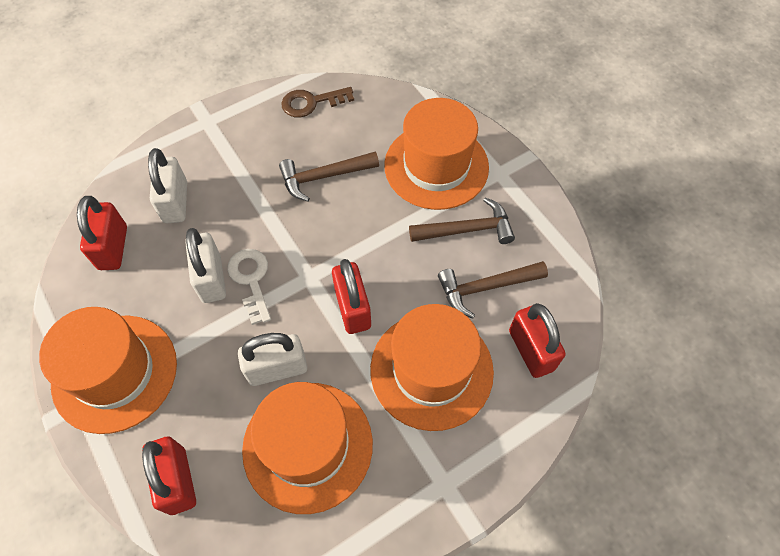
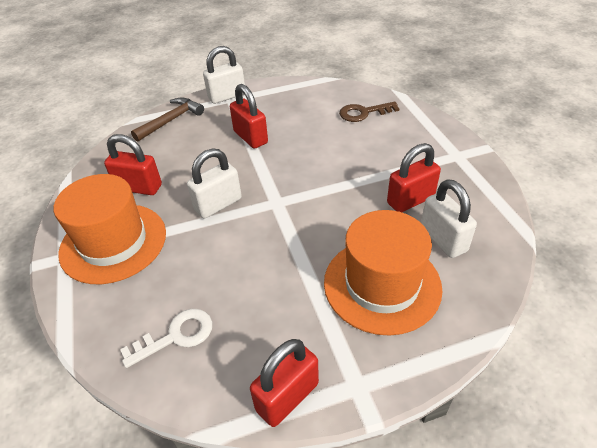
brown hammer: 3 -> 1
orange hat: 4 -> 2

